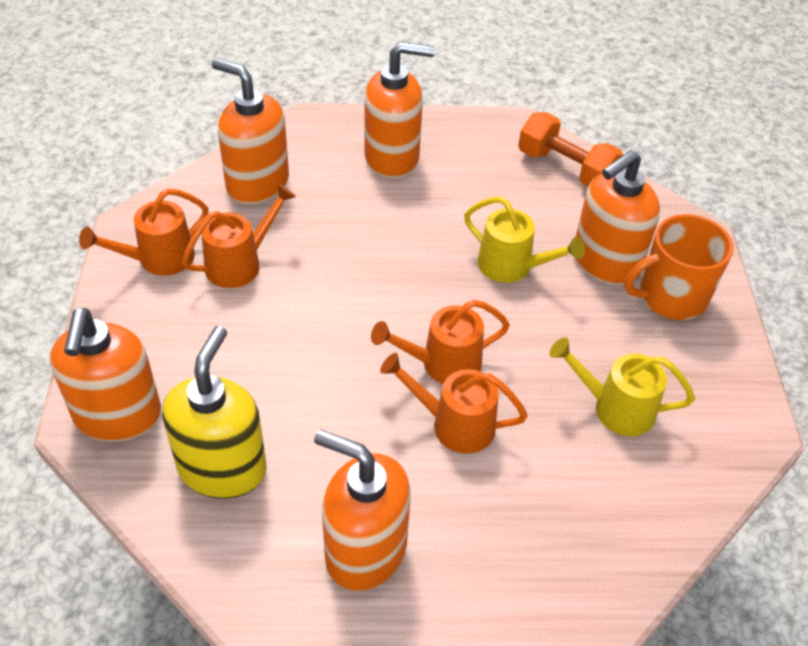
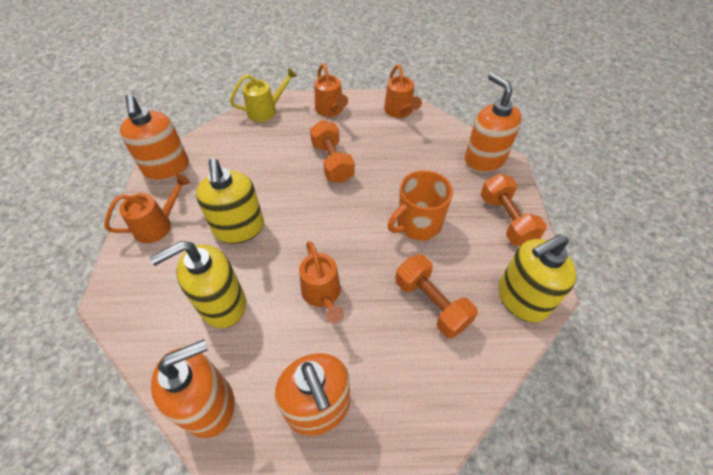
orange dumbbell: 1 -> 3
orange soap dispenser: 5 -> 4
yellow soap dispenser: 1 -> 3
yellow watering can: 2 -> 1

